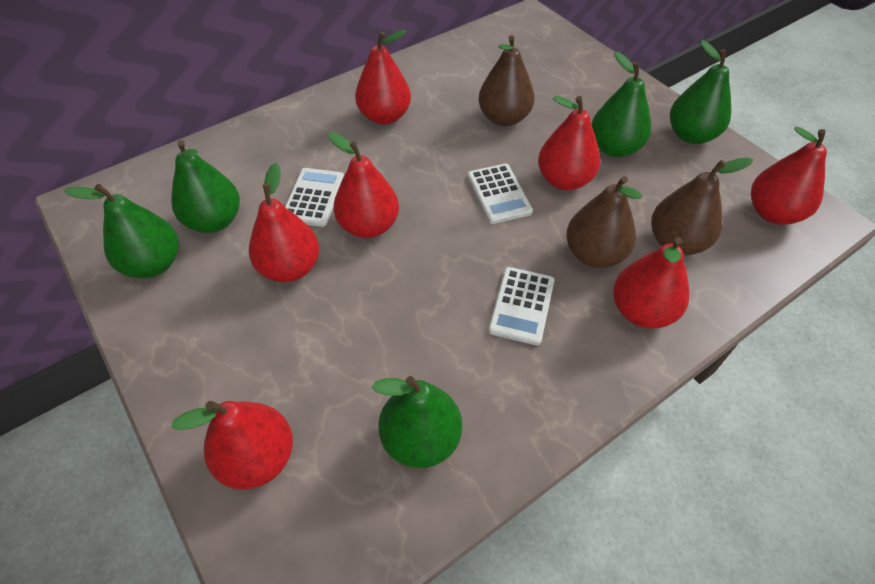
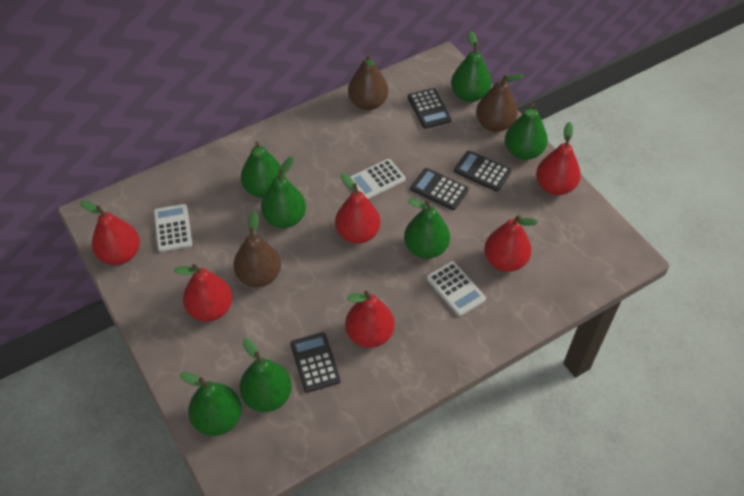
black calculator: 0 -> 4
green pear: 5 -> 7
red pear: 7 -> 6

